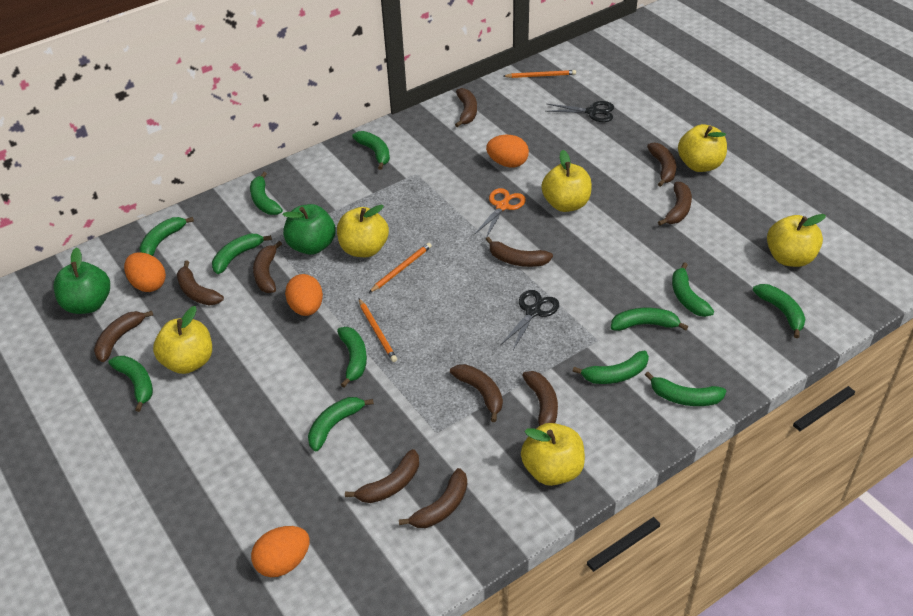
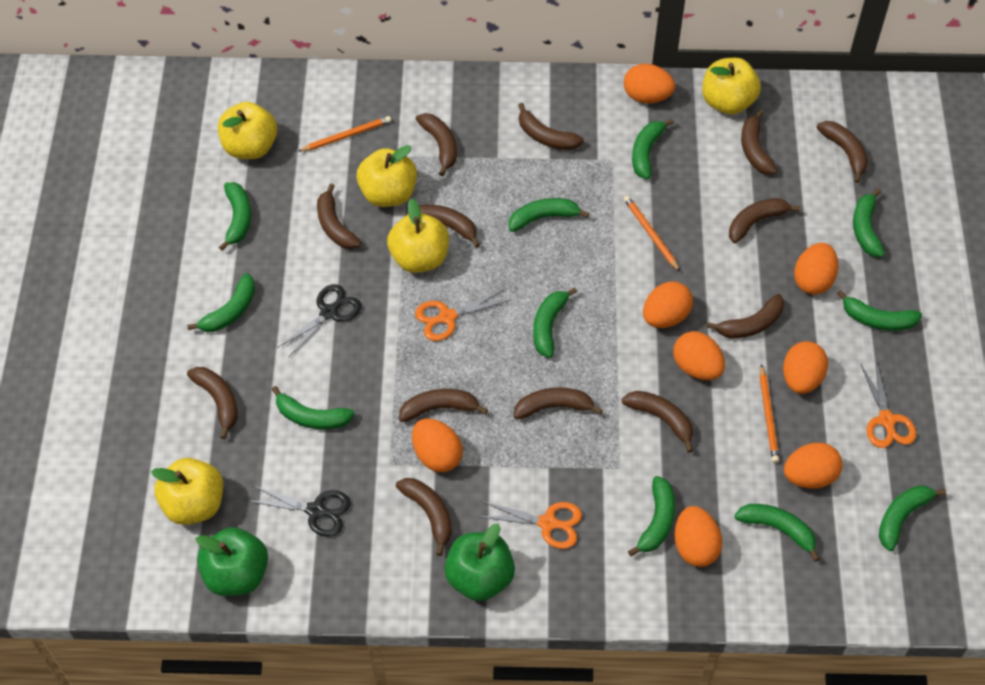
brown banana: 11 -> 13
green banana: 12 -> 11
orange egg: 4 -> 8
orange scissors: 1 -> 3
yellow apple: 6 -> 5

